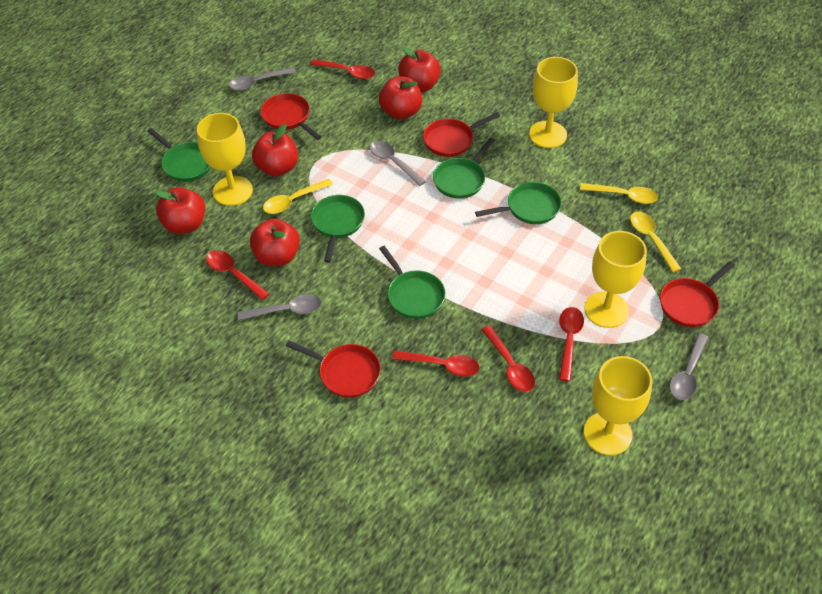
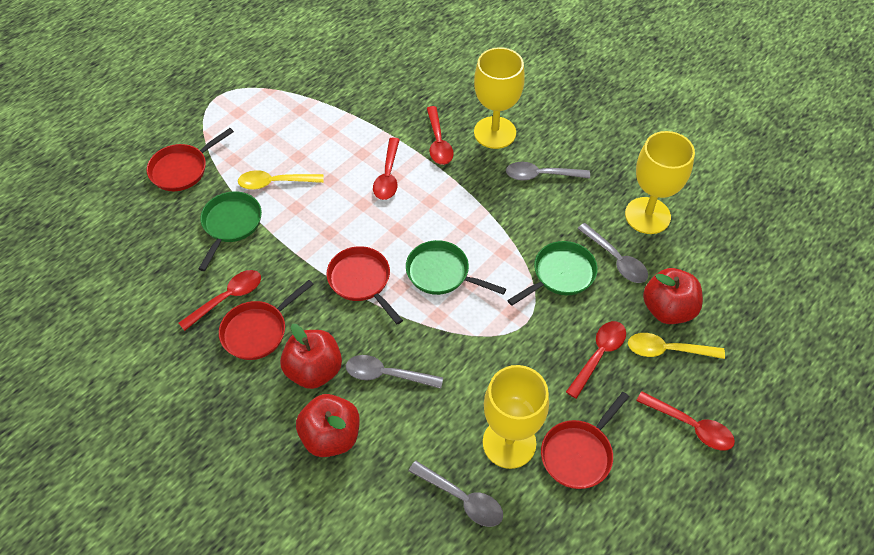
green pan: 5 -> 3
red apple: 5 -> 3
yellow goblet: 4 -> 3
yellow spoon: 3 -> 2

